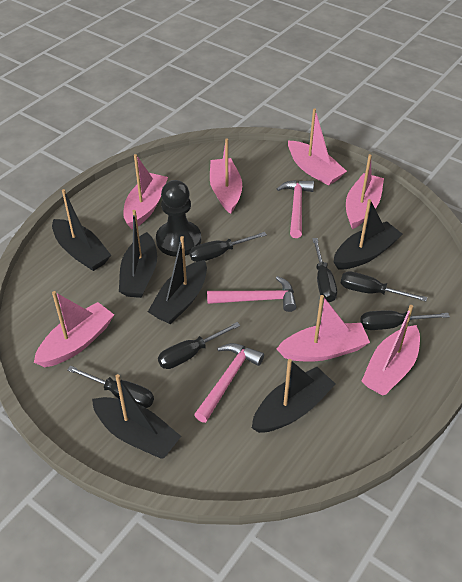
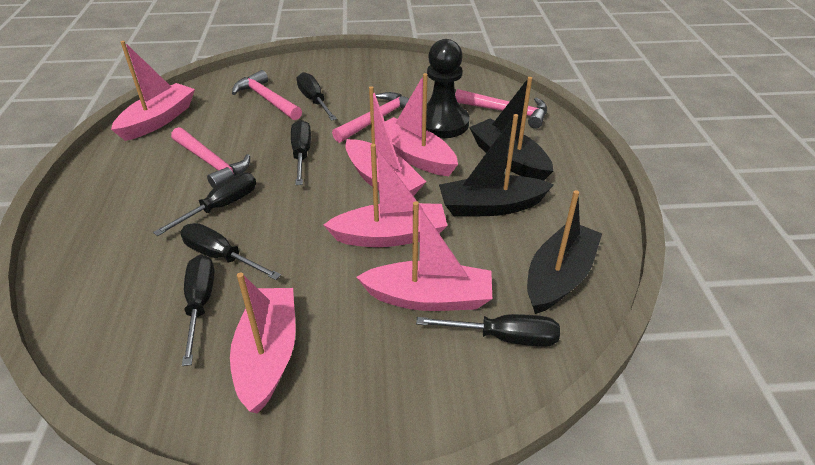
black boat: 6 -> 3
pink boat: 7 -> 6
pink hammer: 3 -> 4

